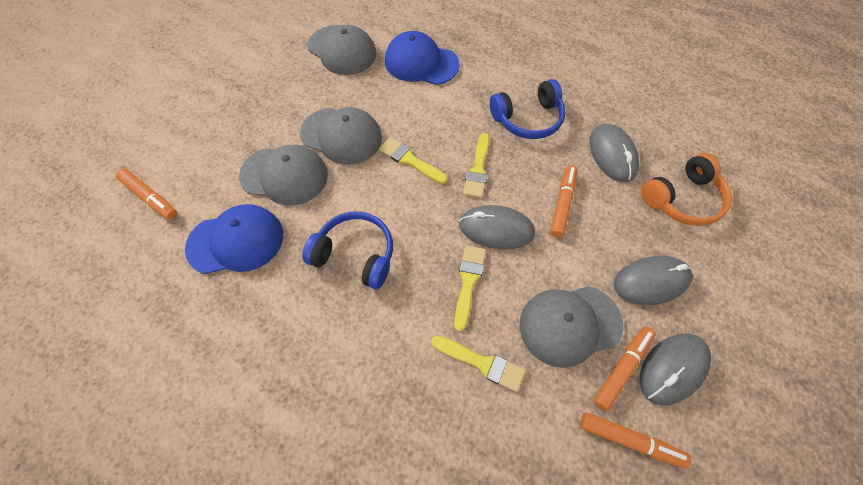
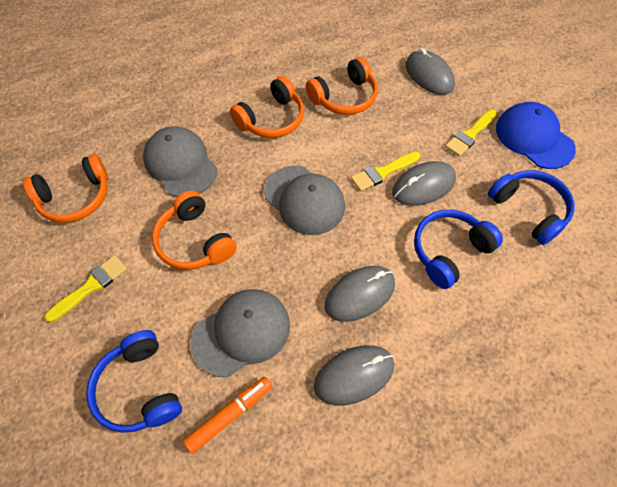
blue cap: 2 -> 1
blue headphones: 2 -> 3
grey cap: 4 -> 3
orange headphones: 1 -> 4
orange marker: 4 -> 1
yellow brush: 4 -> 3

